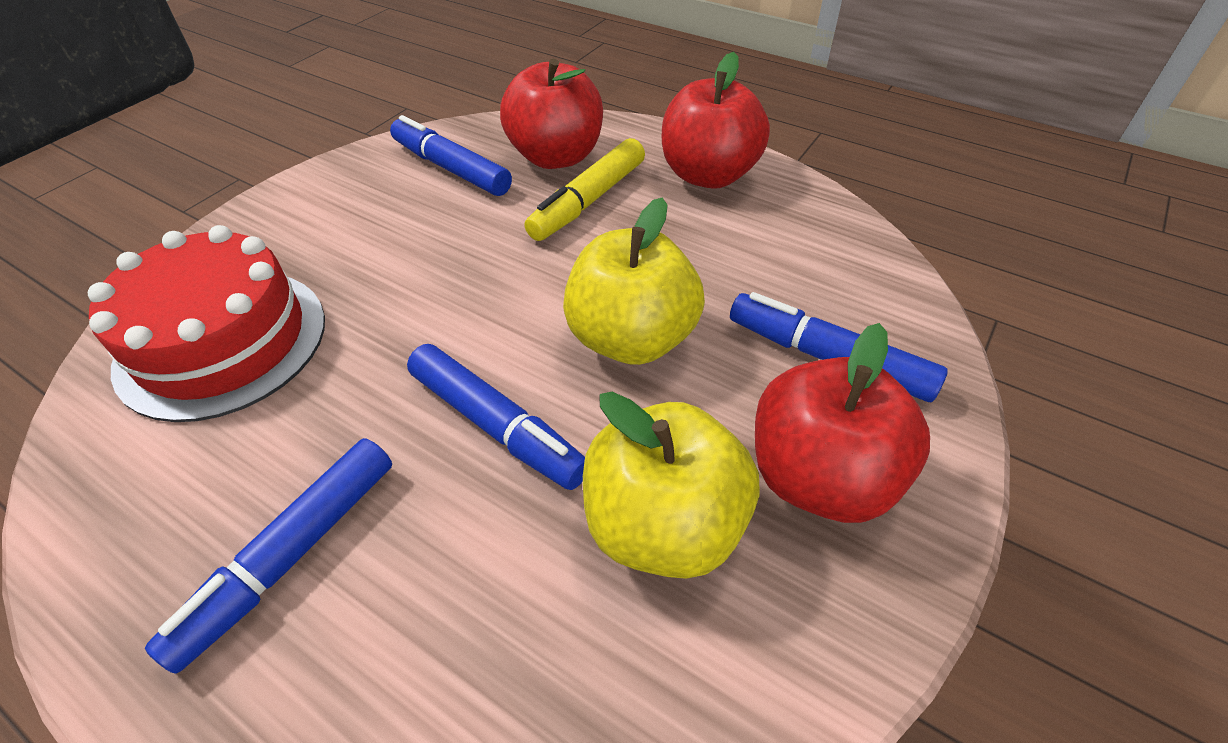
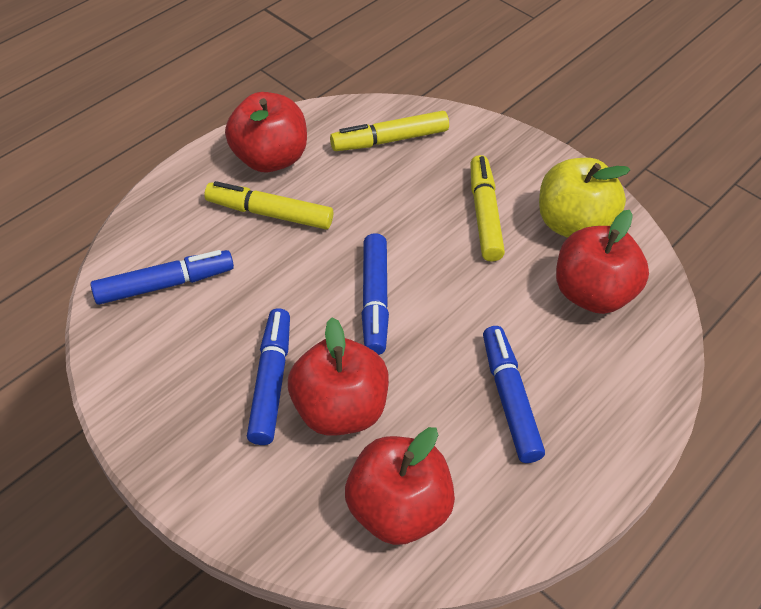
red apple: 3 -> 4
red cake: 1 -> 0
yellow apple: 2 -> 1
yellow marker: 1 -> 3

